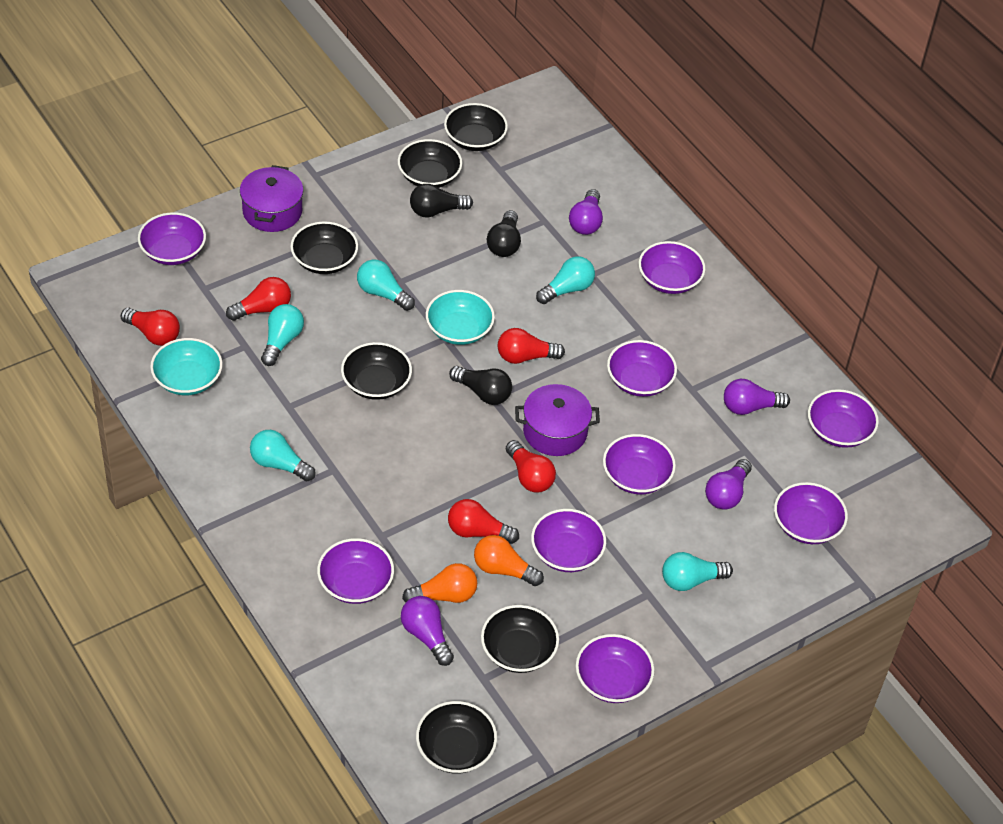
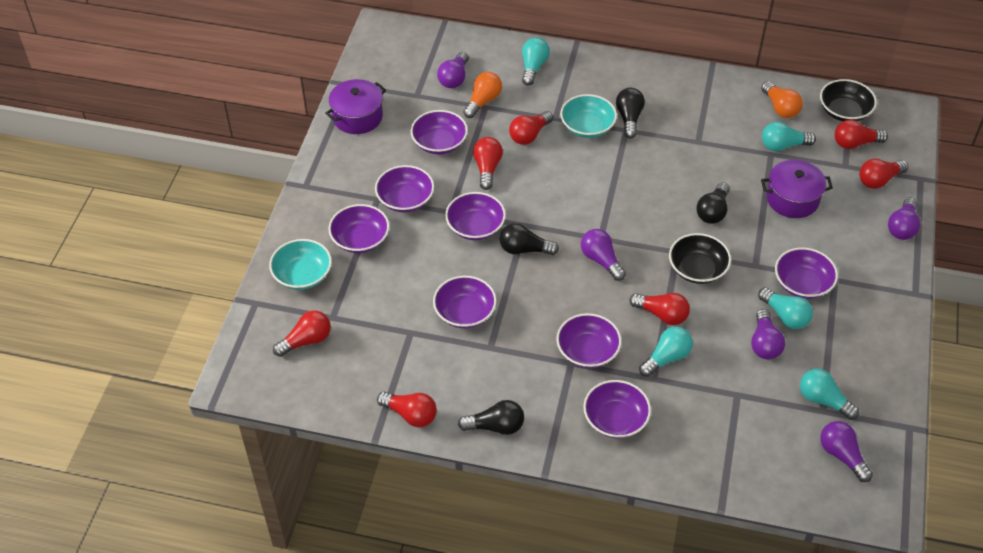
black bowl: 6 -> 2
black light bulb: 3 -> 4
purple bowl: 9 -> 8
purple light bulb: 4 -> 5
red light bulb: 5 -> 7

